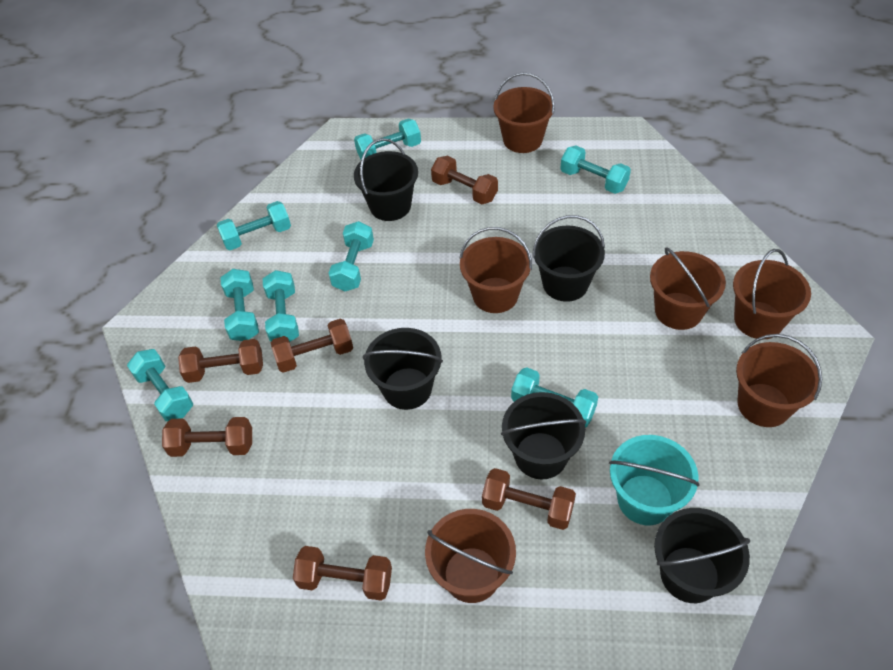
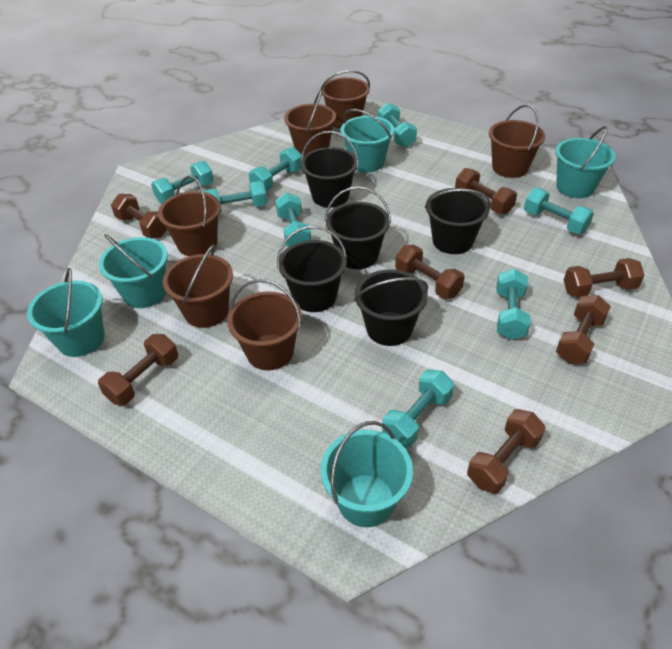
brown dumbbell: 6 -> 7
turquoise bucket: 1 -> 5

